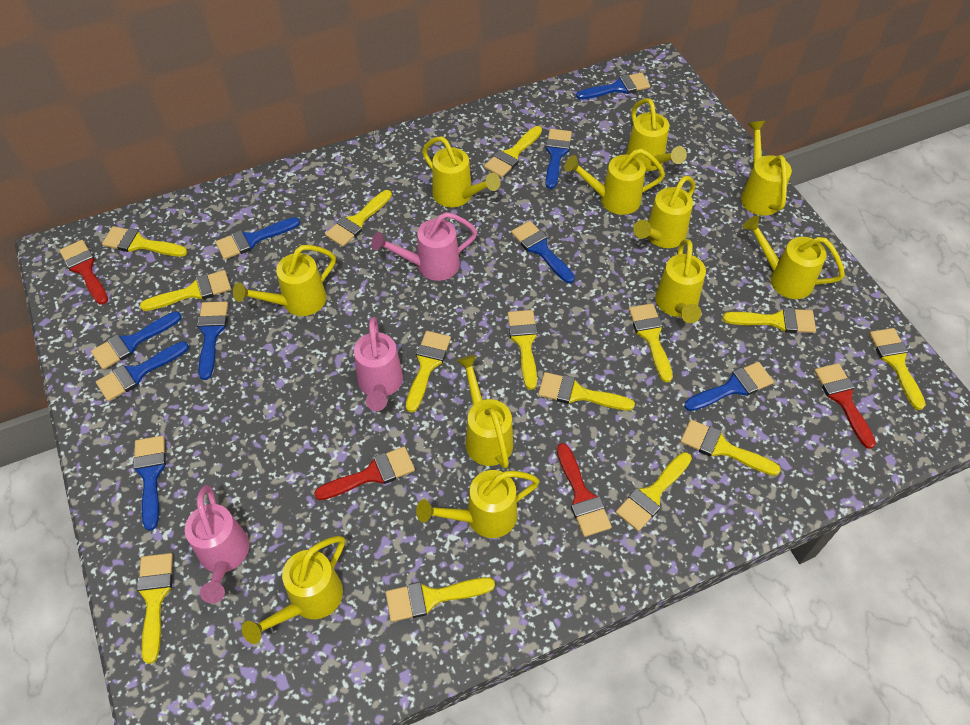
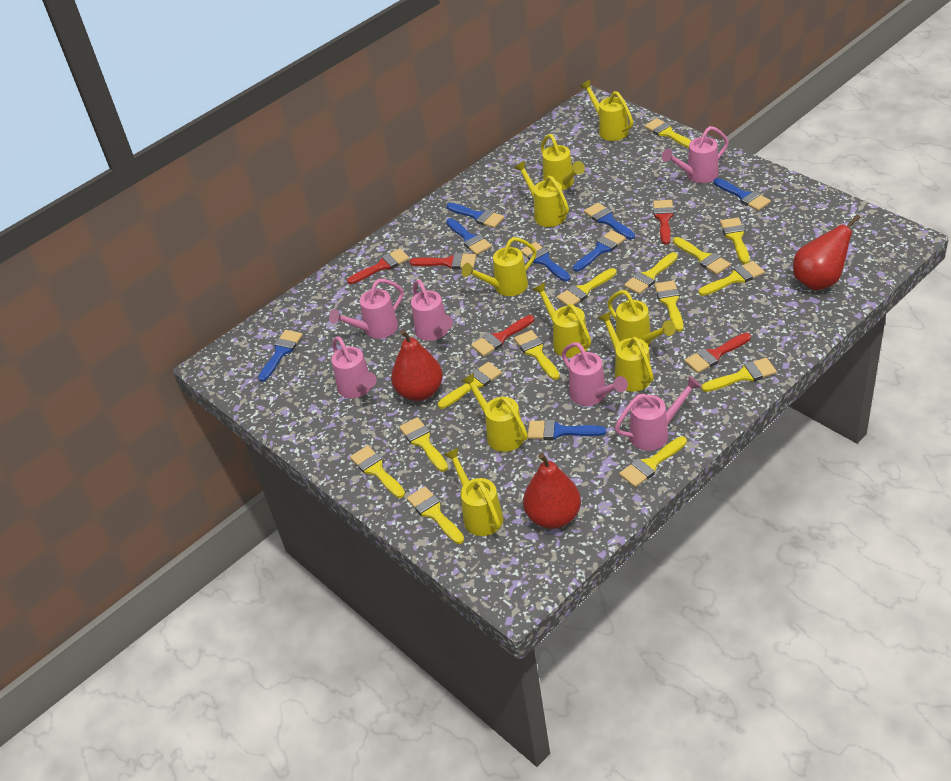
blue brush: 9 -> 8
pink watering can: 3 -> 6
red brush: 4 -> 5
red pear: 0 -> 3
yellow watering can: 11 -> 9

